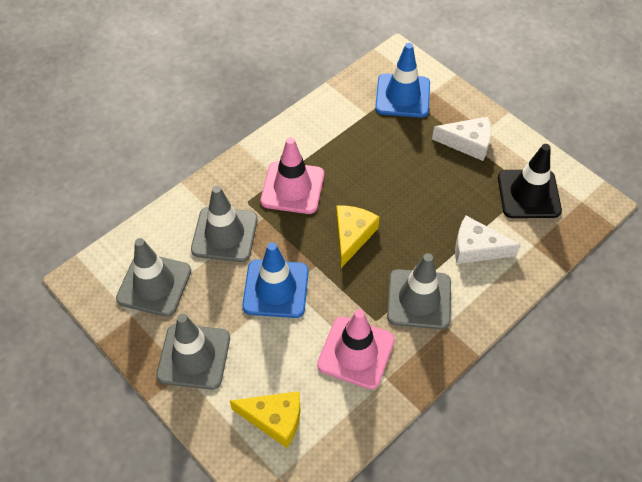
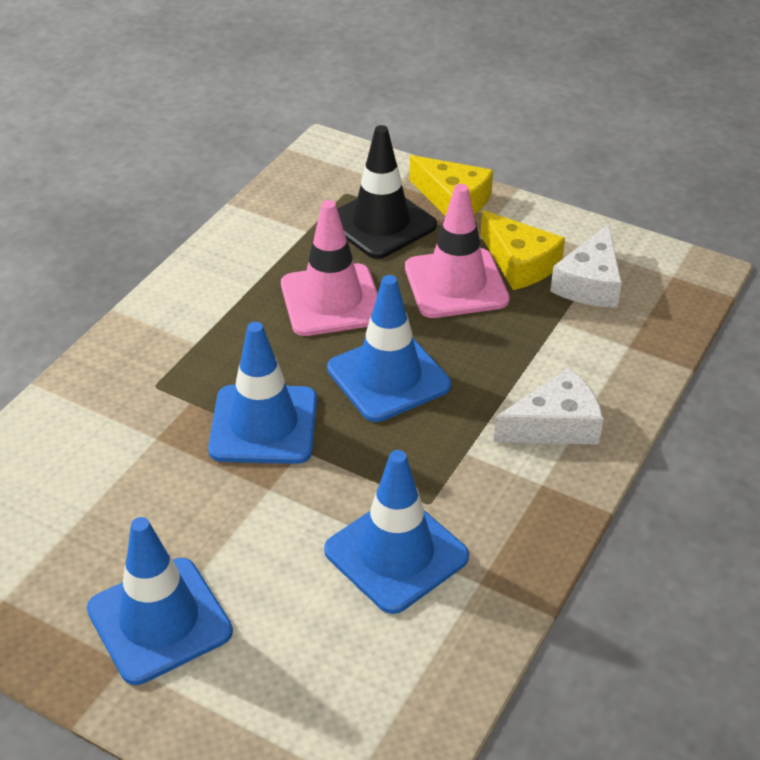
blue traffic cone: 2 -> 4
grey traffic cone: 4 -> 0

